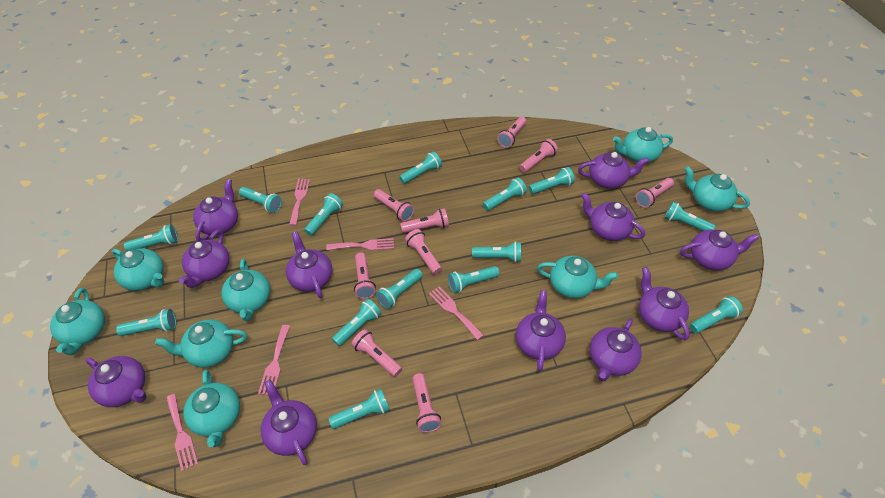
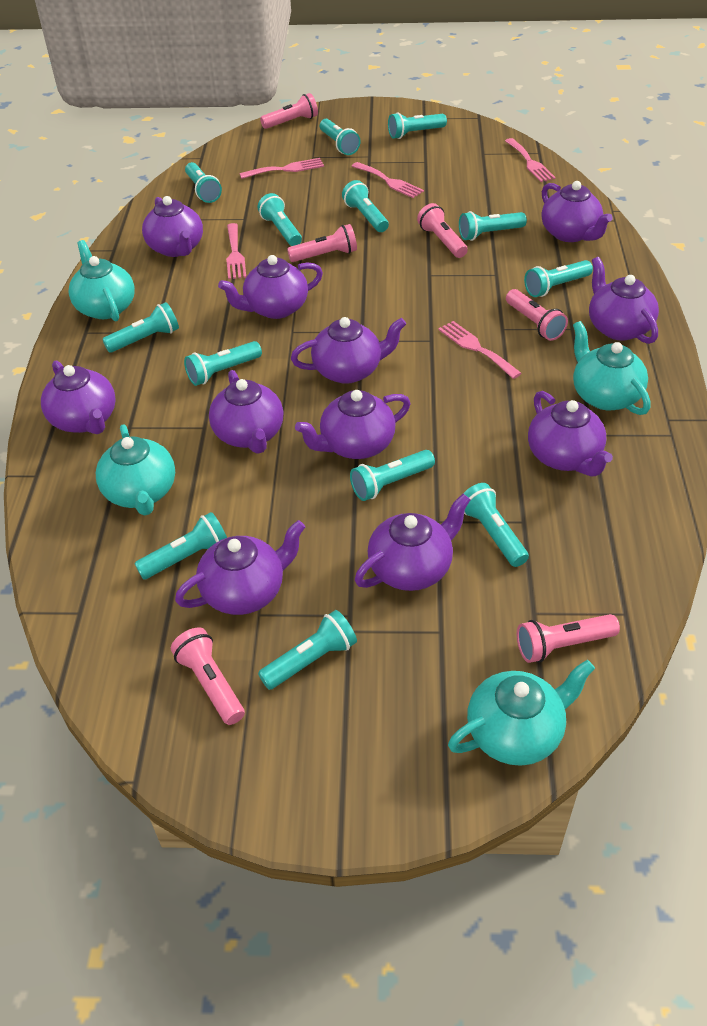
pink flashlight: 9 -> 6
turquoise flashlight: 14 -> 13
turquoise teapot: 8 -> 4

